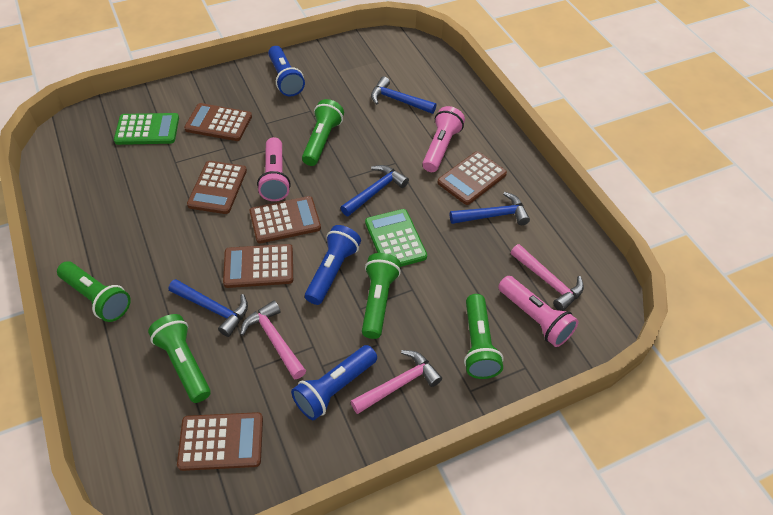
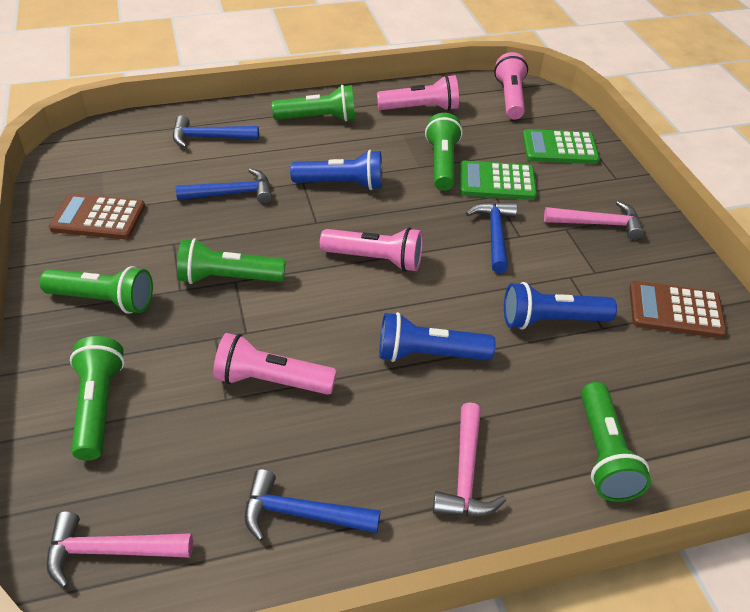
brown calculator: 6 -> 2
green flashlight: 5 -> 6
pink flashlight: 3 -> 4

